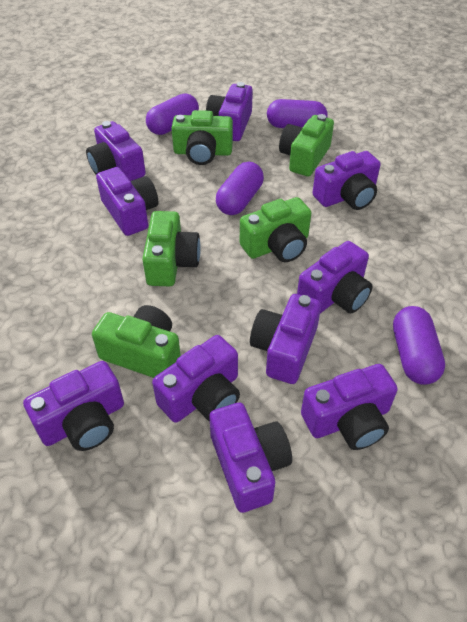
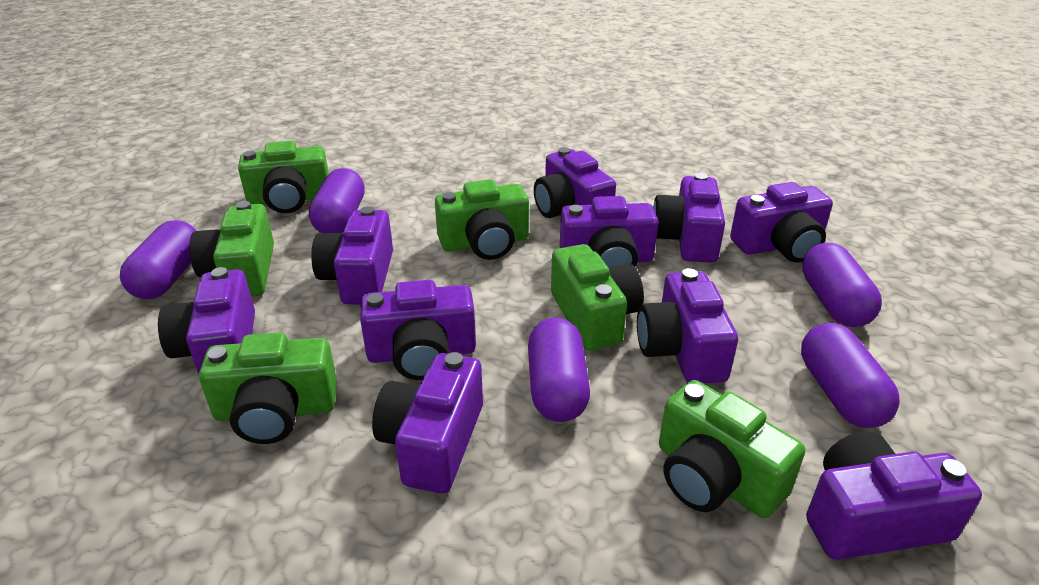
green camera: 5 -> 6
purple capsule: 4 -> 5

